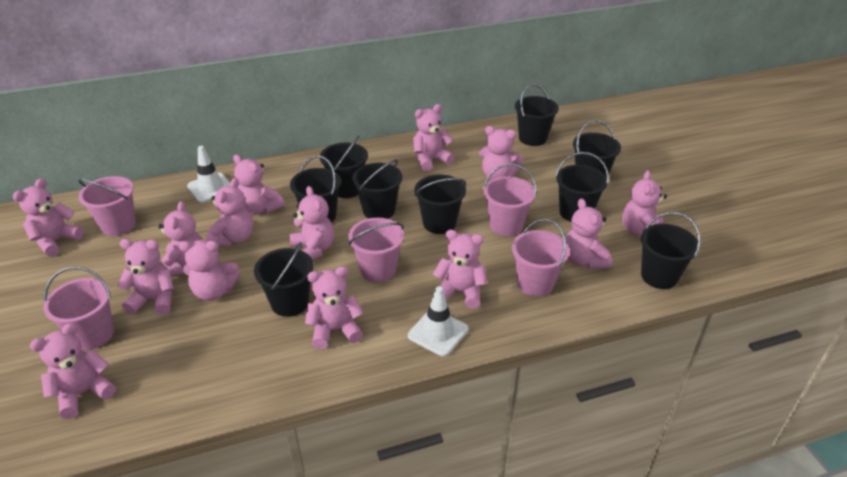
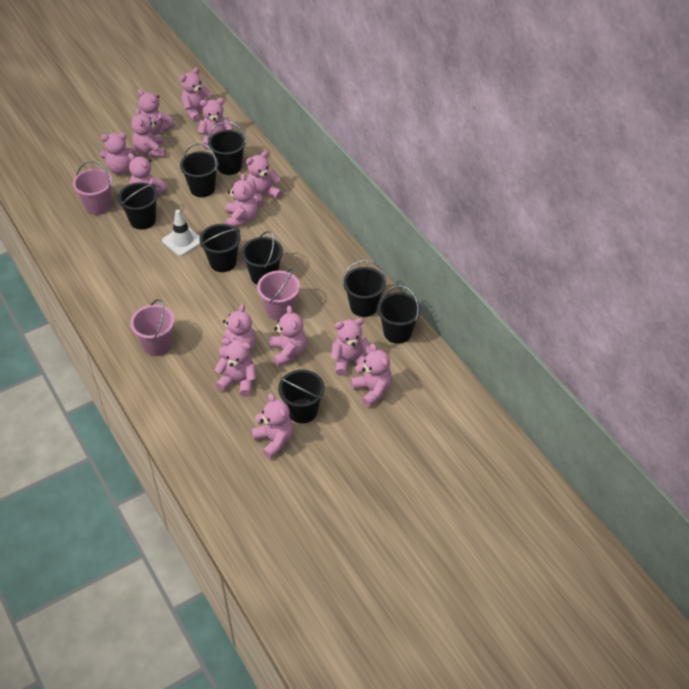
black bucket: 9 -> 8
pink bucket: 5 -> 3
white traffic cone: 2 -> 1

